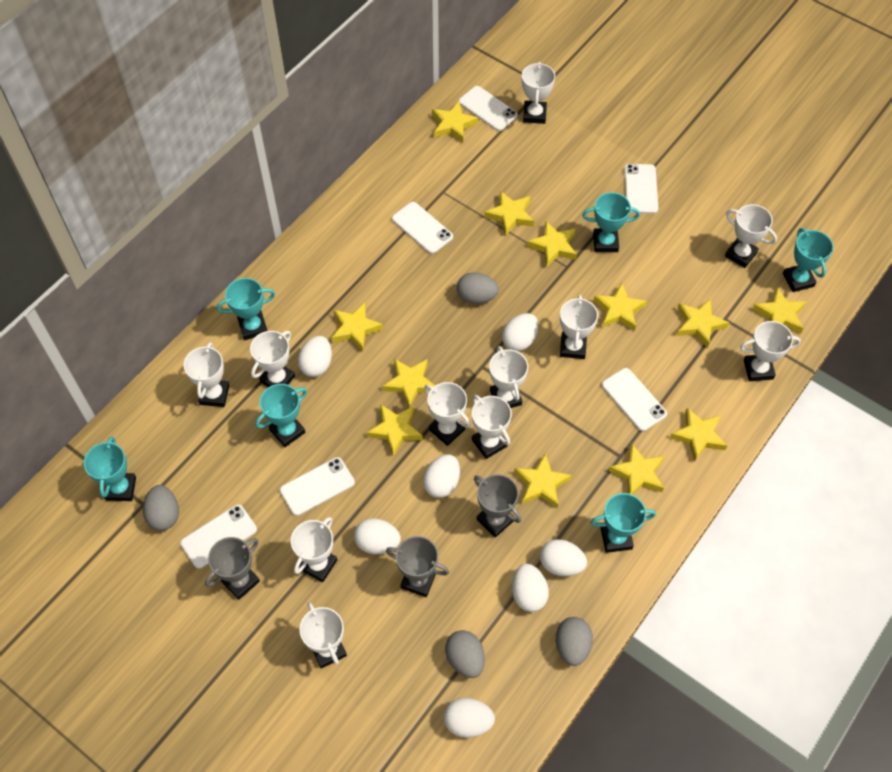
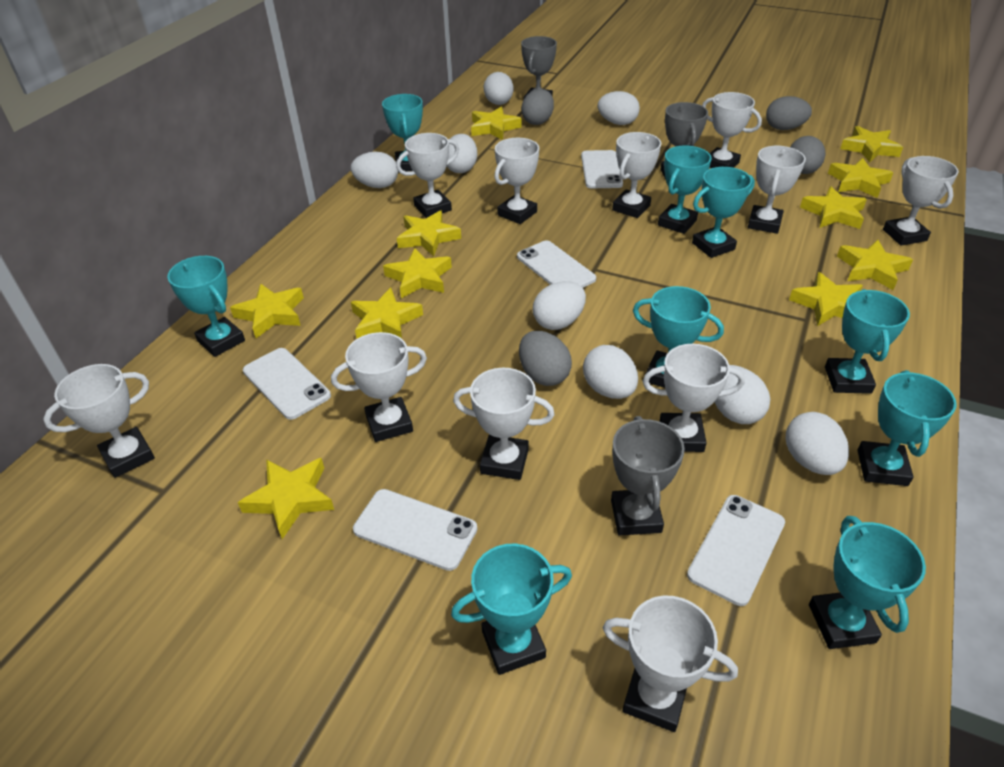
turquoise trophy: 6 -> 9
white egg: 7 -> 8
white phone: 6 -> 5
yellow star: 12 -> 11

